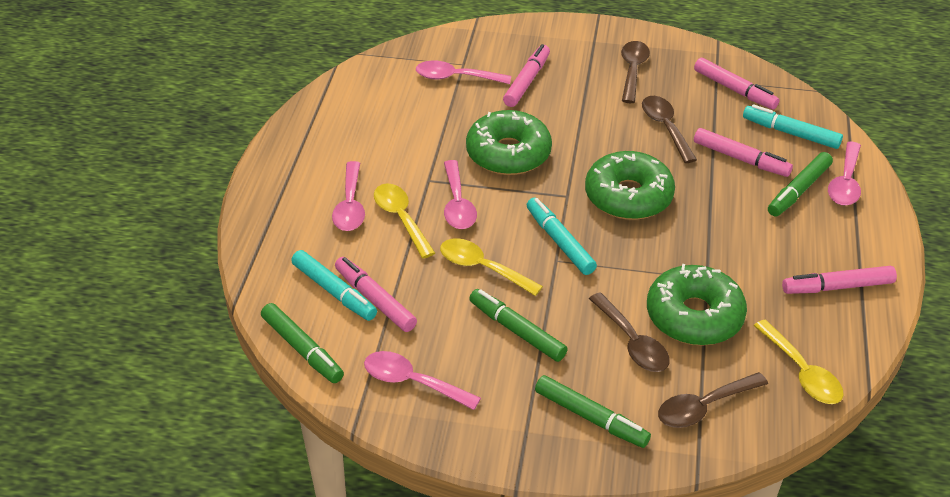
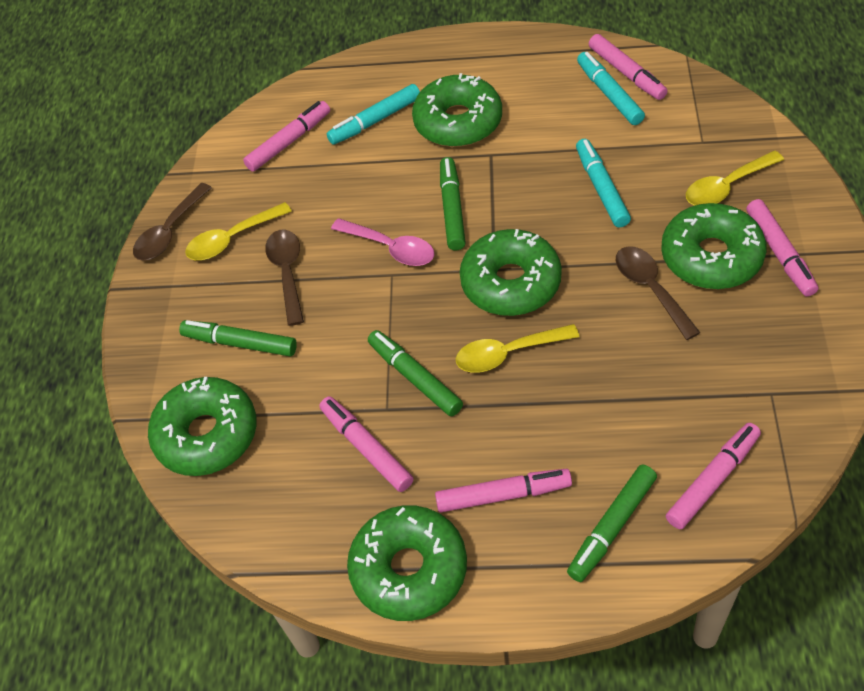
brown spoon: 4 -> 3
green donut: 3 -> 5
pink marker: 5 -> 6
pink spoon: 5 -> 1

